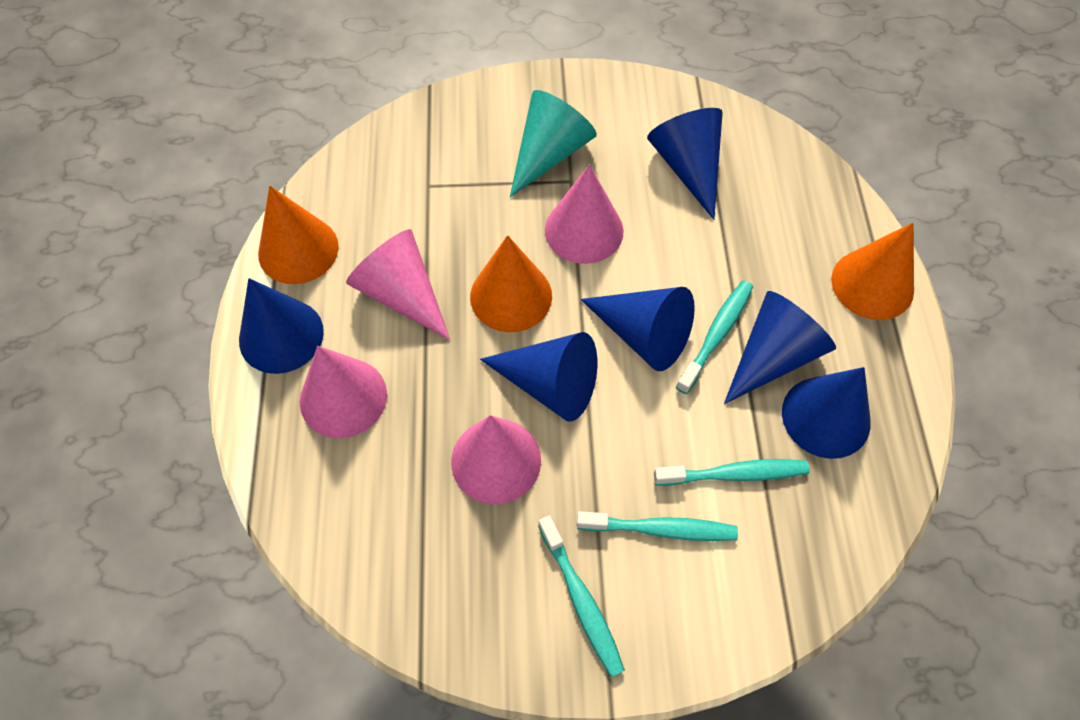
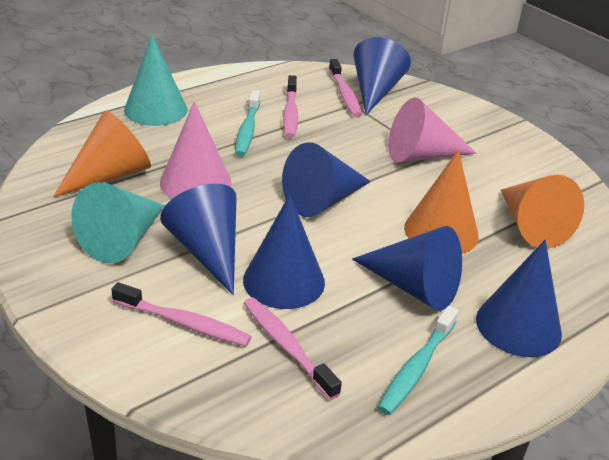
pink cone: 4 -> 2
pink toothbrush: 0 -> 4
turquoise cone: 1 -> 2
turquoise toothbrush: 4 -> 2

